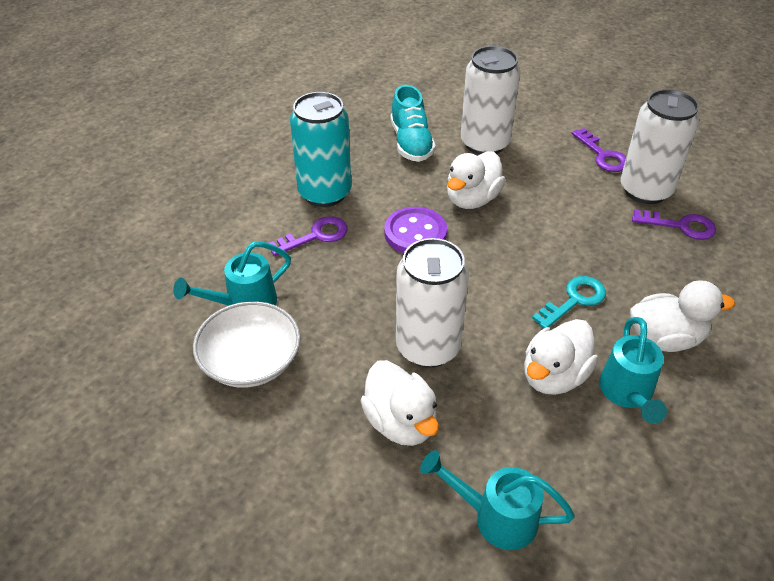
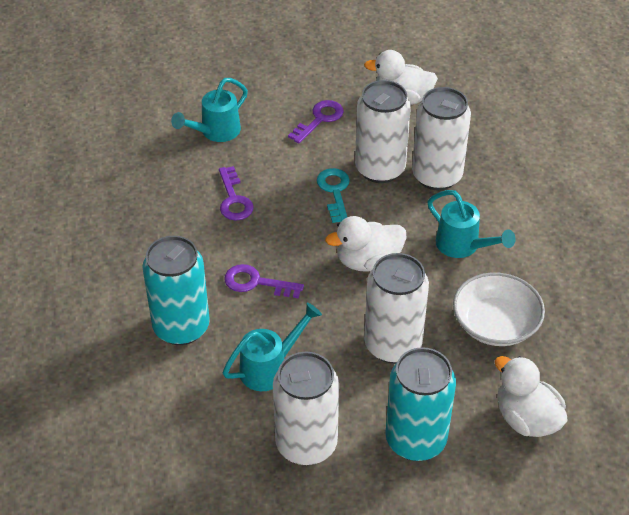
purple button: 1 -> 0
turquoise can: 1 -> 2
turquoise shoe: 1 -> 0
white can: 3 -> 4
white duck: 4 -> 3

